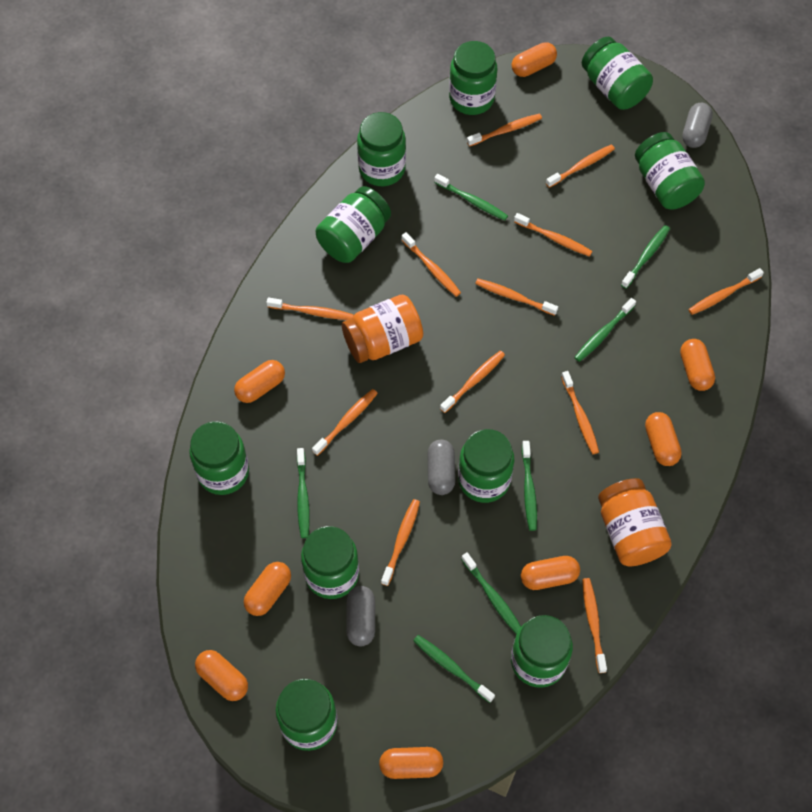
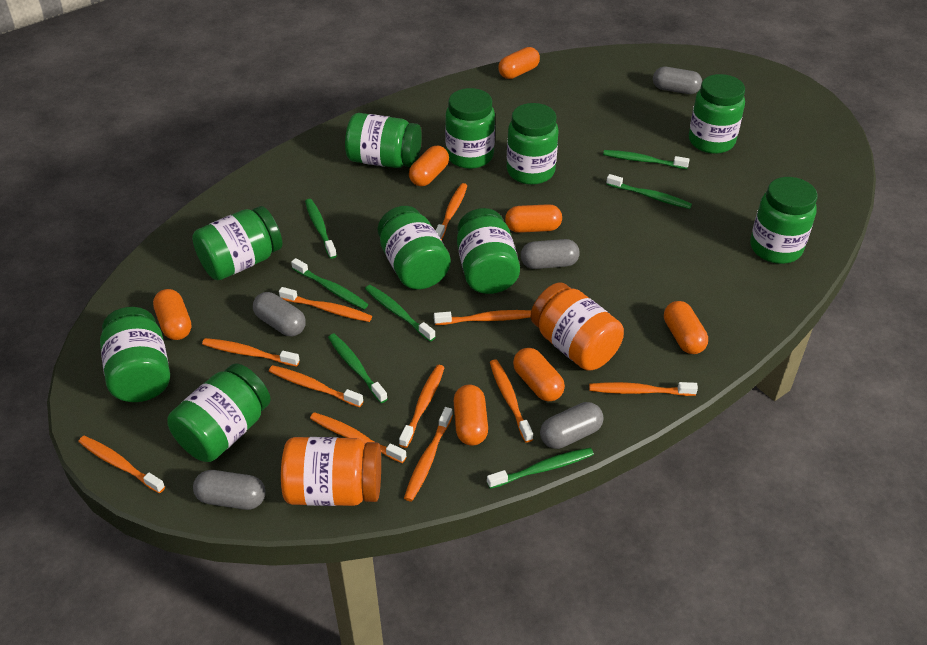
grey capsule: 3 -> 5
orange capsule: 8 -> 7
orange toothbrush: 12 -> 11

